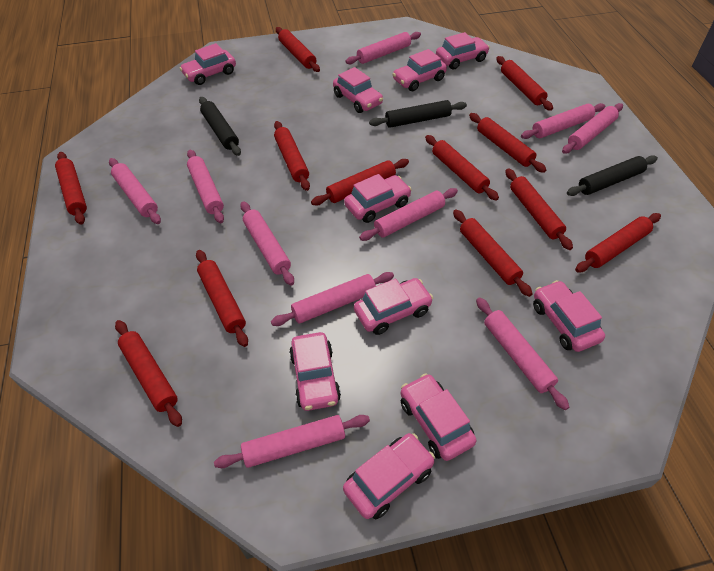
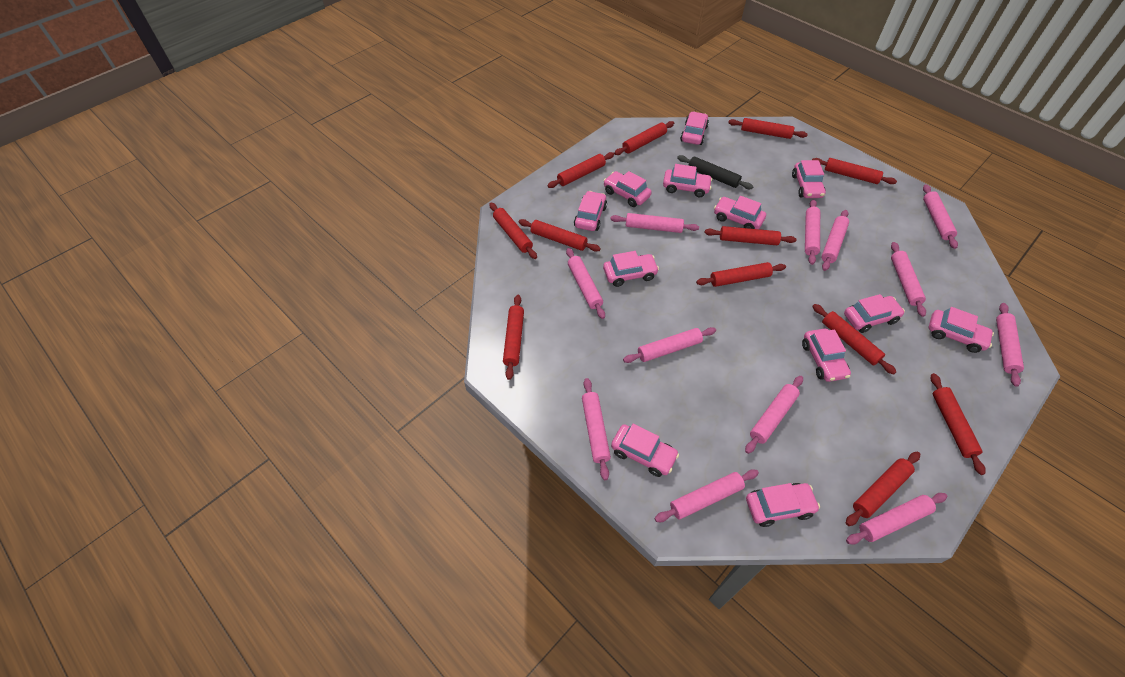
black rolling pin: 3 -> 1
pink car: 10 -> 12
pink rolling pin: 10 -> 12

